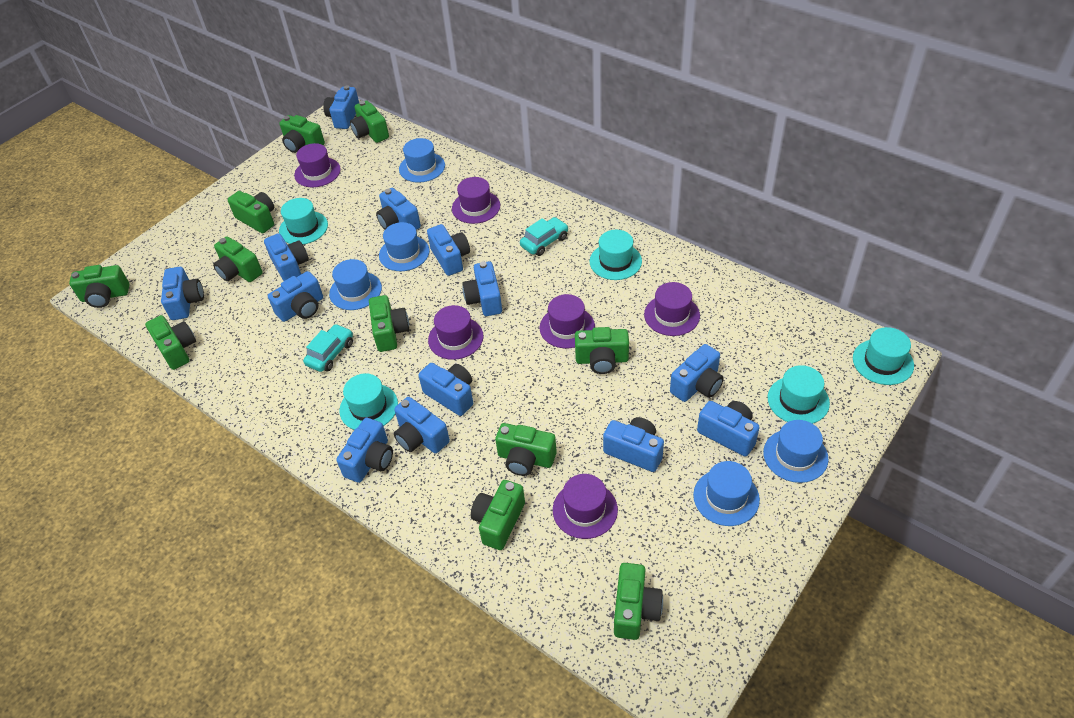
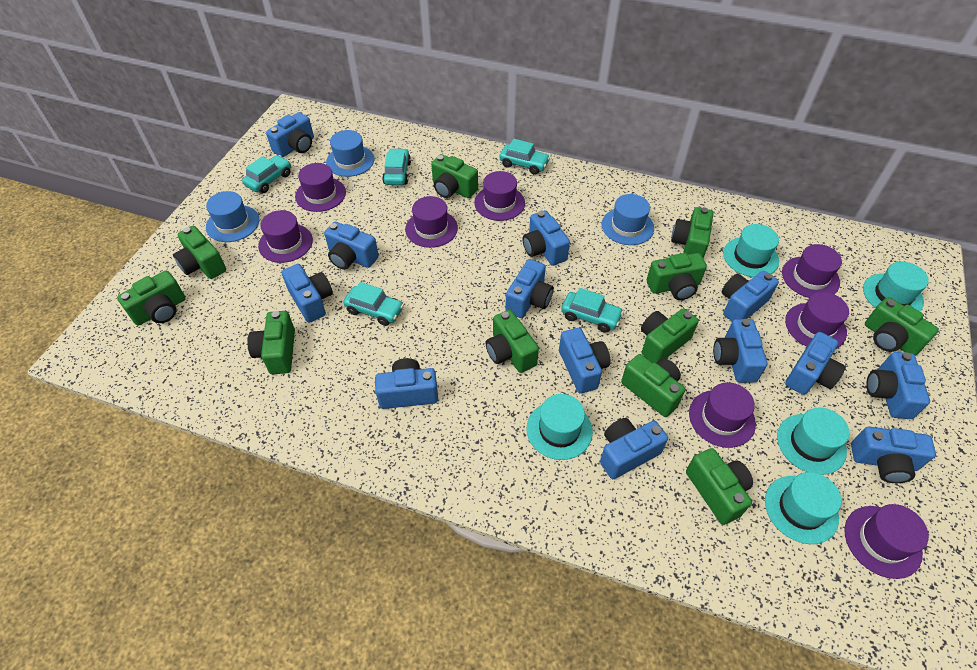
blue hat: 5 -> 3
purple hat: 6 -> 8
turquoise car: 2 -> 5

